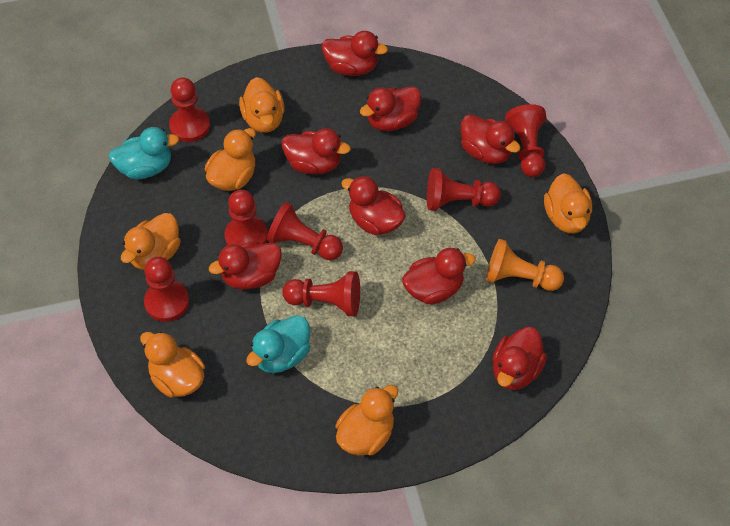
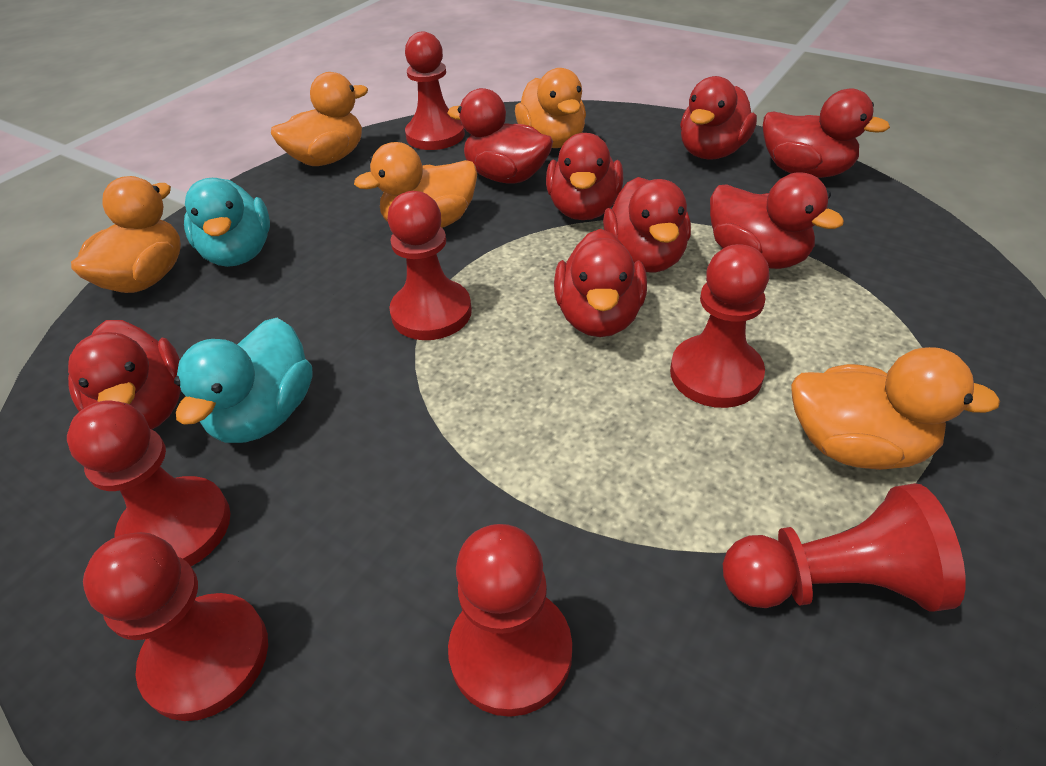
orange duck: 6 -> 5
orange pawn: 1 -> 0

